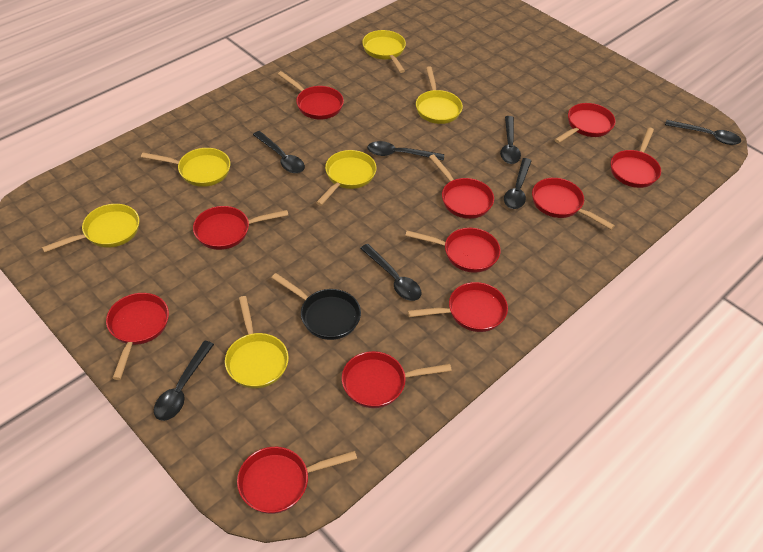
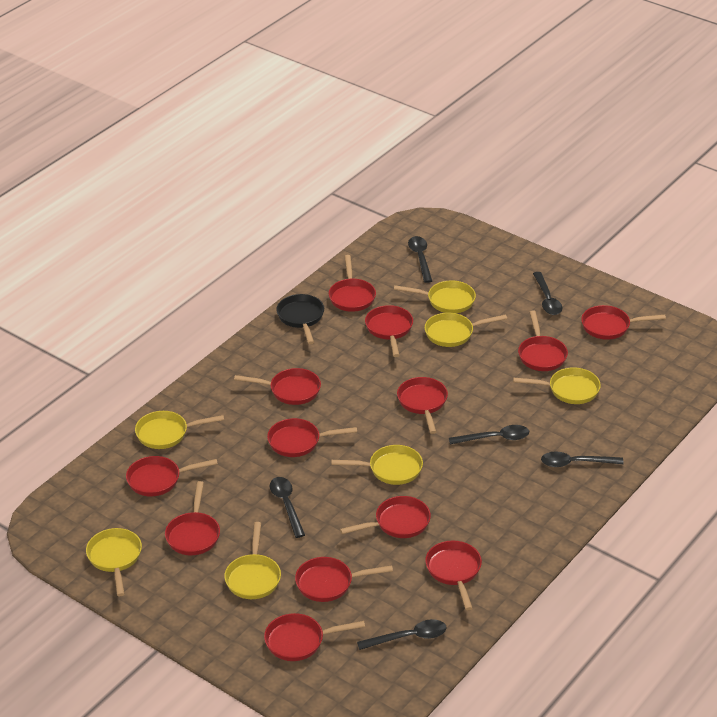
black spoon: 7 -> 6
red pan: 11 -> 13
yellow pan: 6 -> 7

